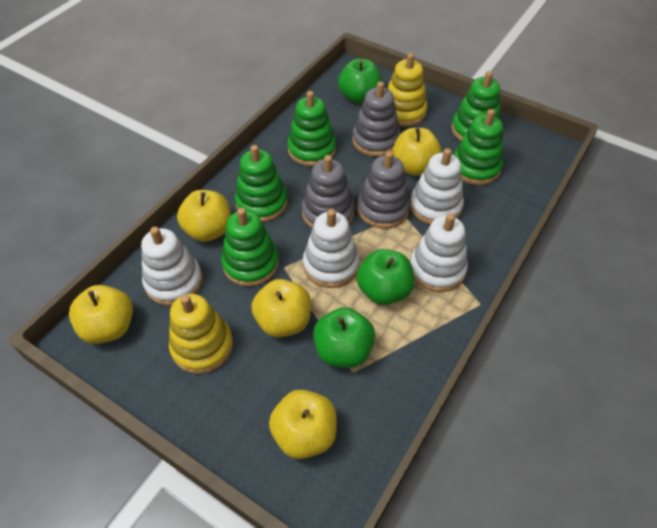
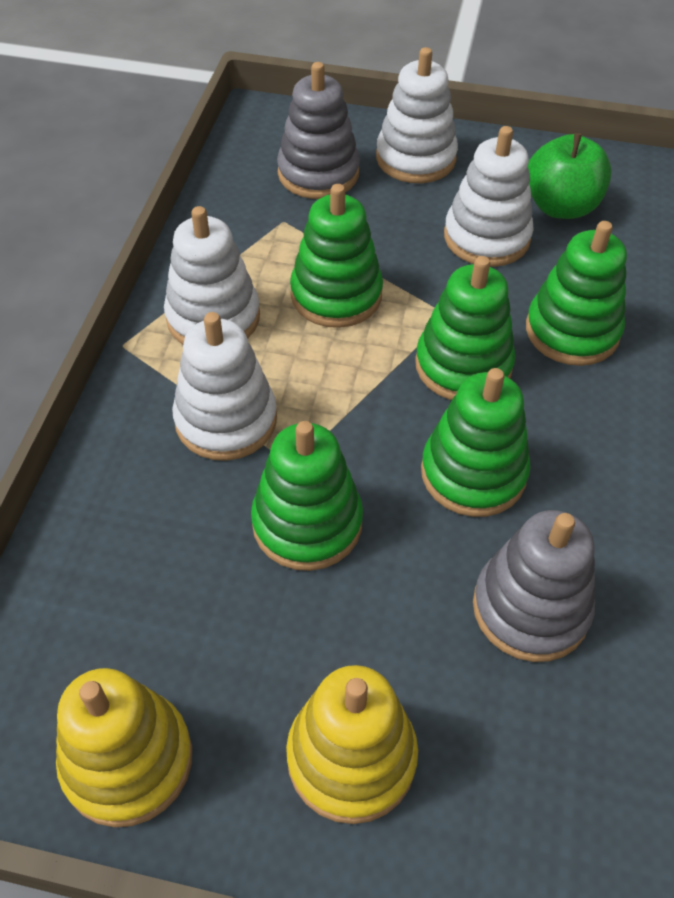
green apple: 3 -> 1
grey stacking toy: 3 -> 2
yellow apple: 5 -> 0

